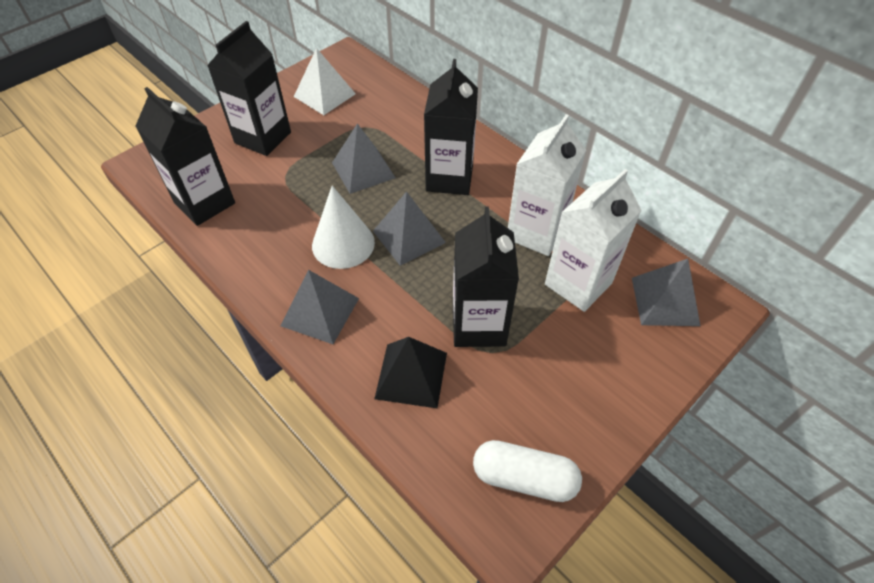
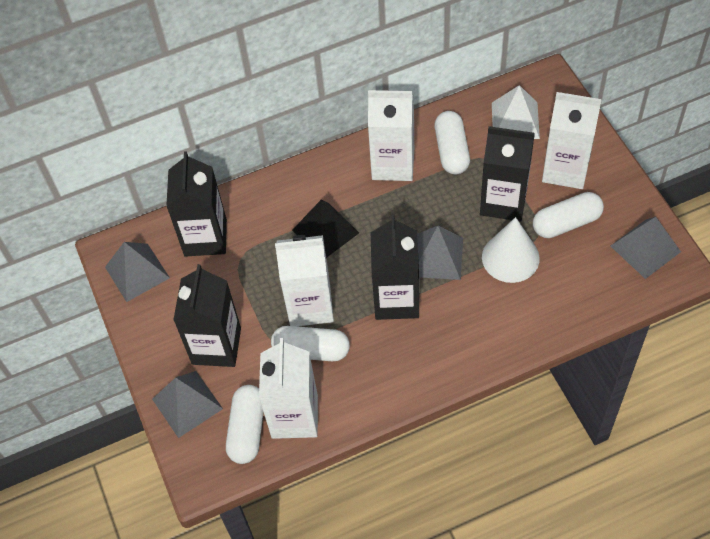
white capsule: 1 -> 4
white carton: 2 -> 4

